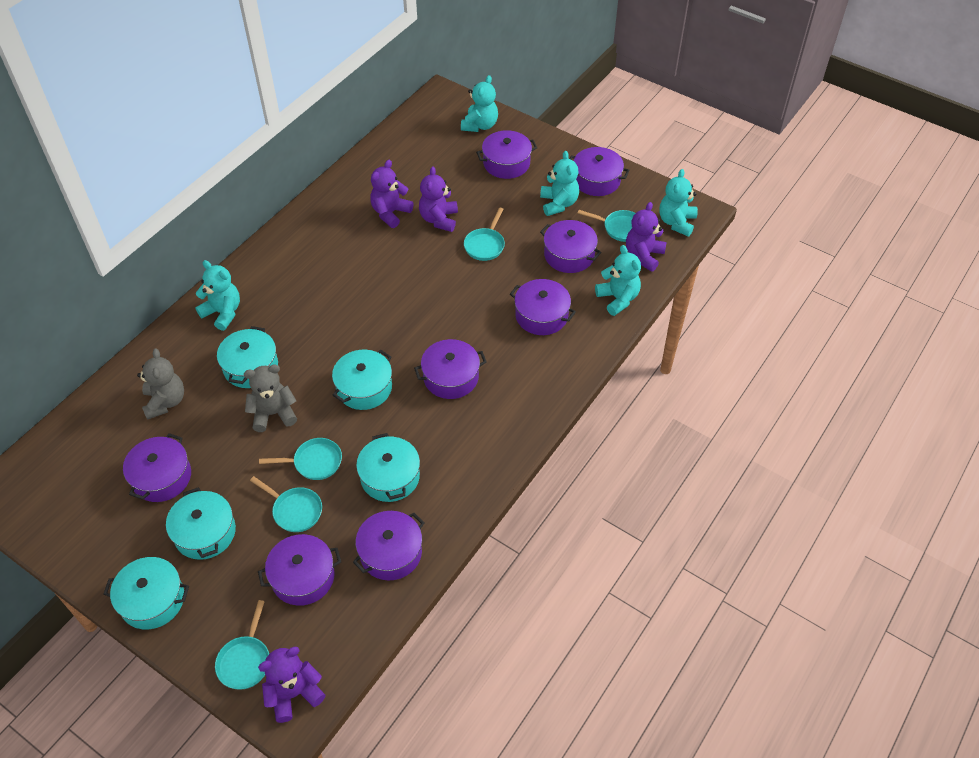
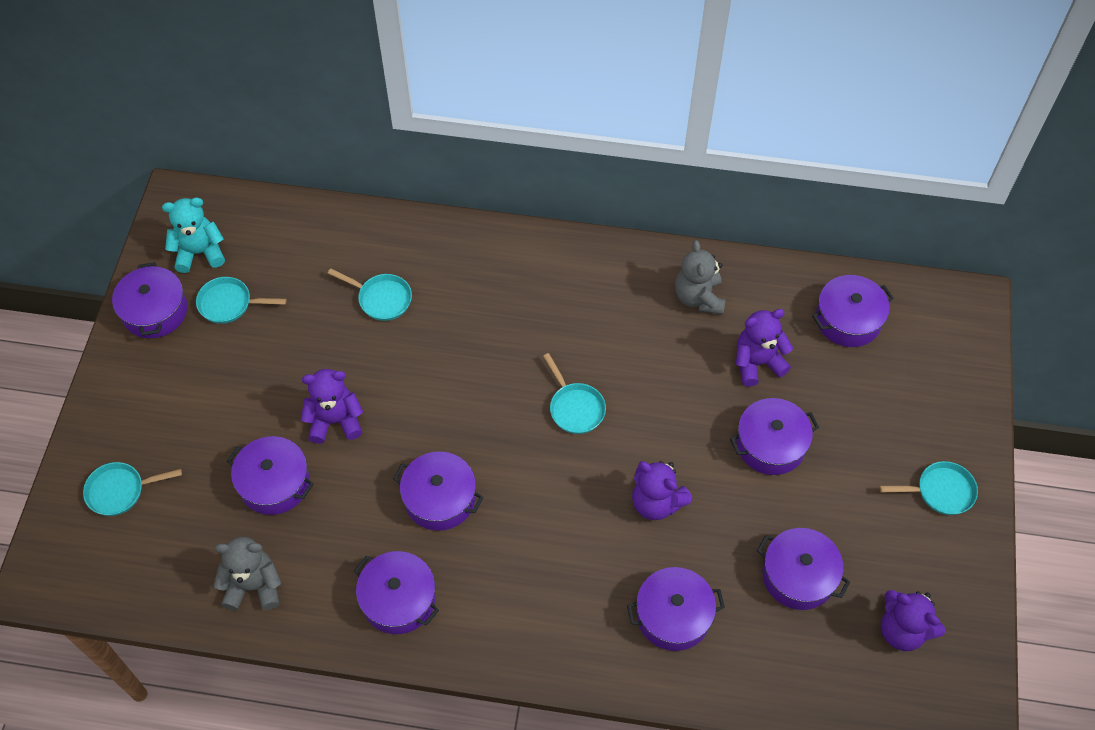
turquoise pot: 5 -> 0
turquoise teddy bear: 5 -> 1

